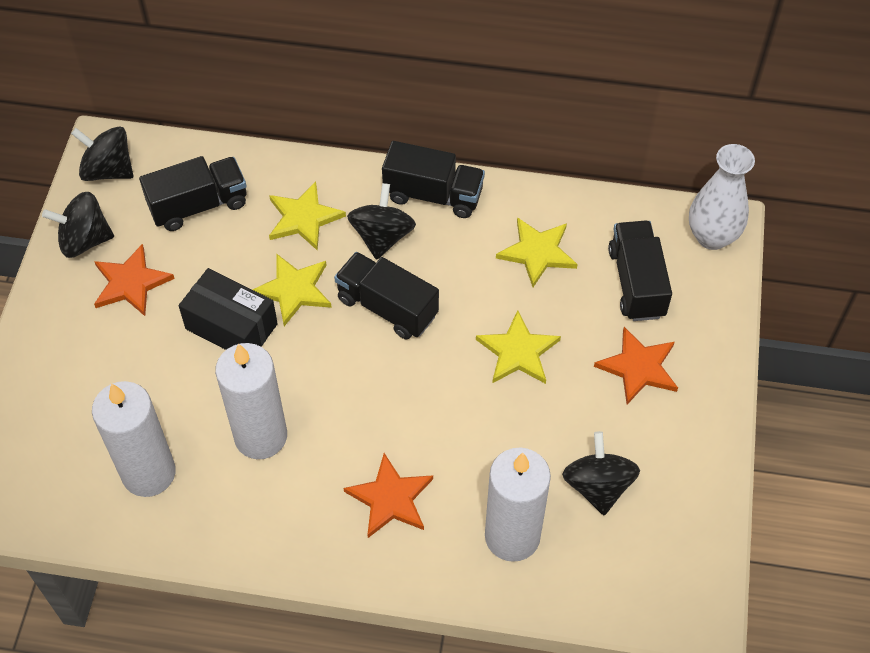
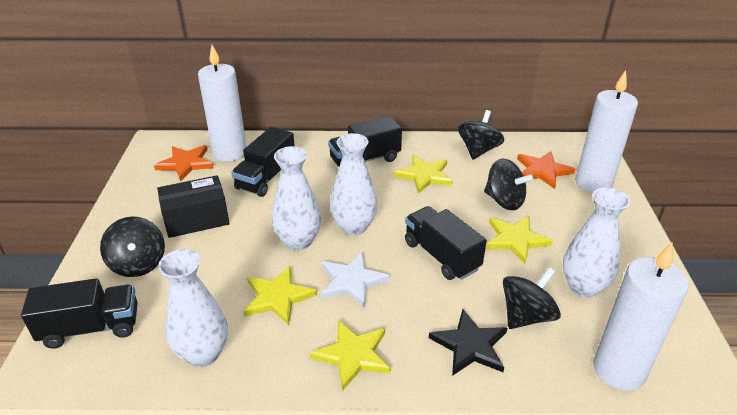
black star: 0 -> 1
orange star: 3 -> 2
white star: 0 -> 1
white vase: 1 -> 4

